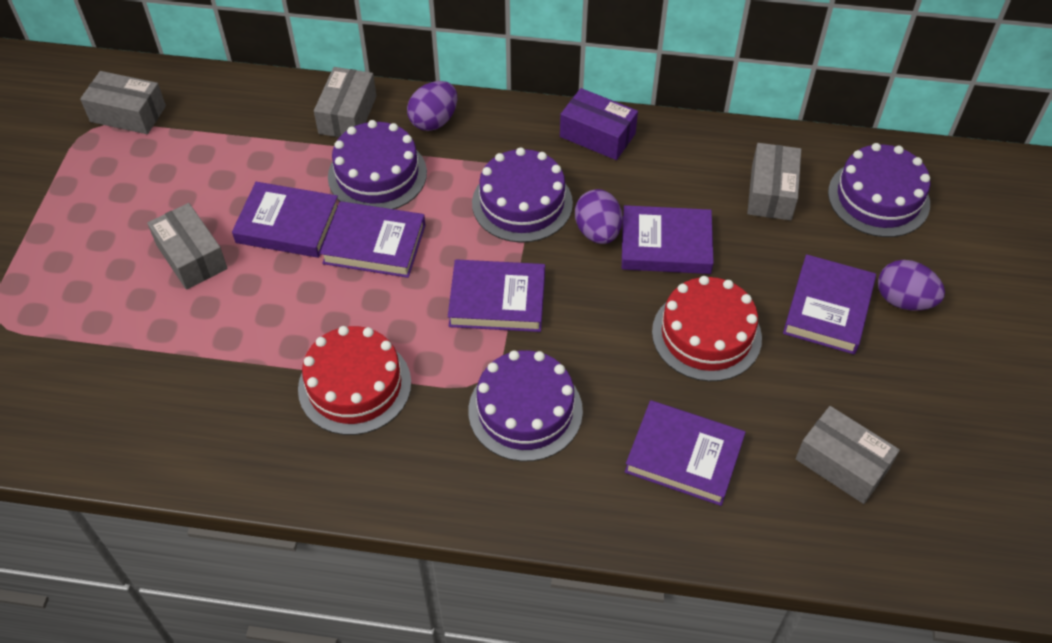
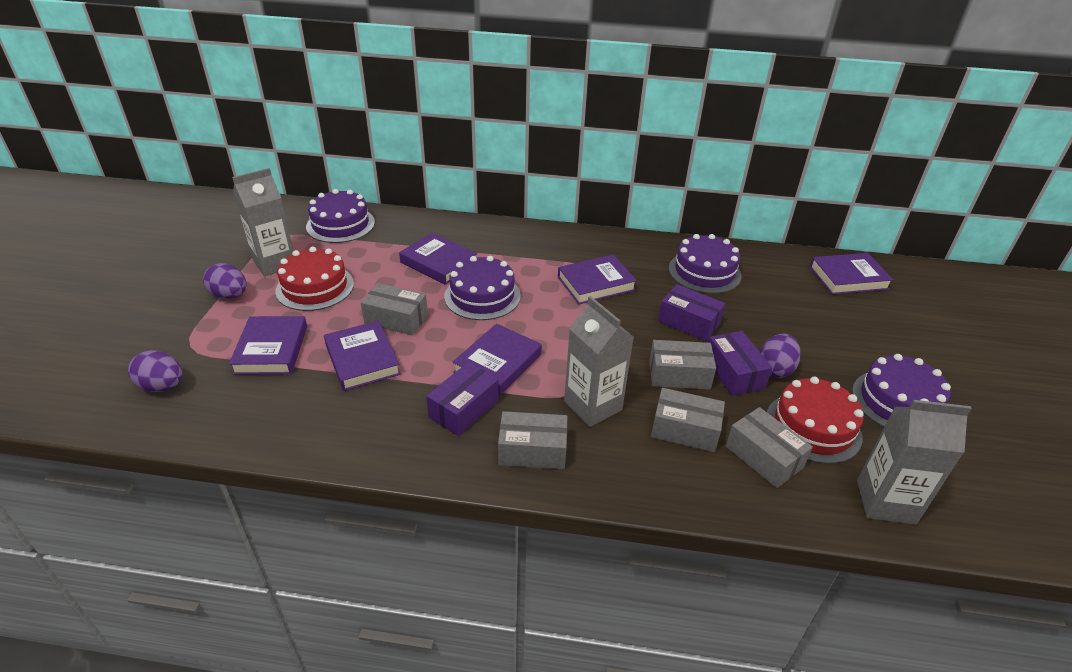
grey carton: 0 -> 3
purple box: 1 -> 3

